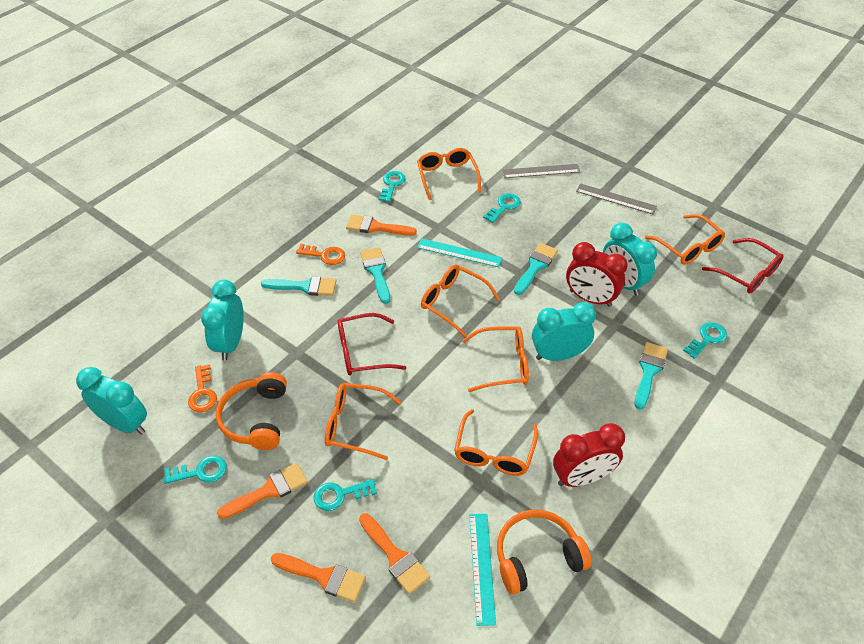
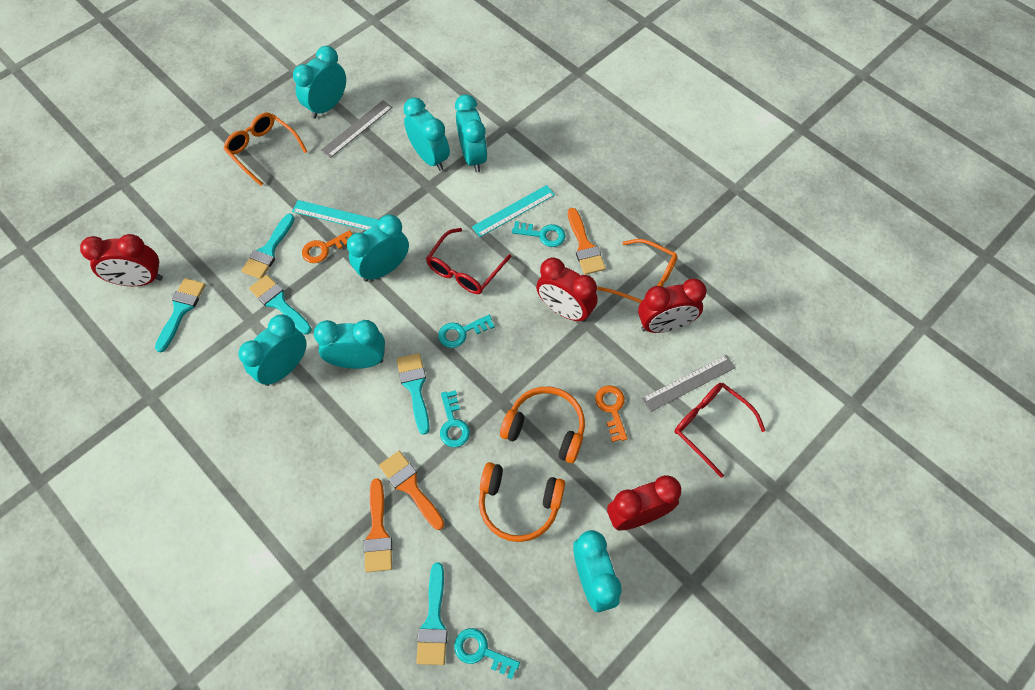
orange brush: 4 -> 3
orange glasses: 6 -> 2
red clock: 2 -> 4
turquoise brush: 4 -> 5
turquoise clock: 4 -> 7
turquoise key: 5 -> 4

